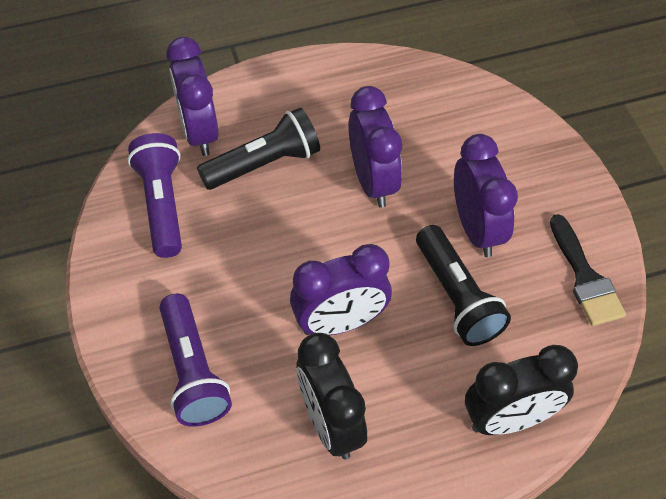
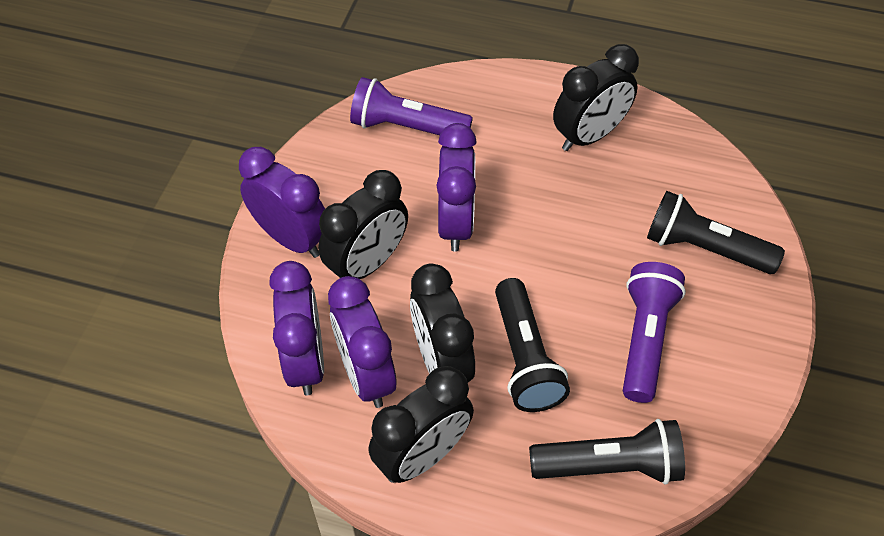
black brush: 1 -> 0
black clock: 2 -> 4
black flashlight: 2 -> 3

